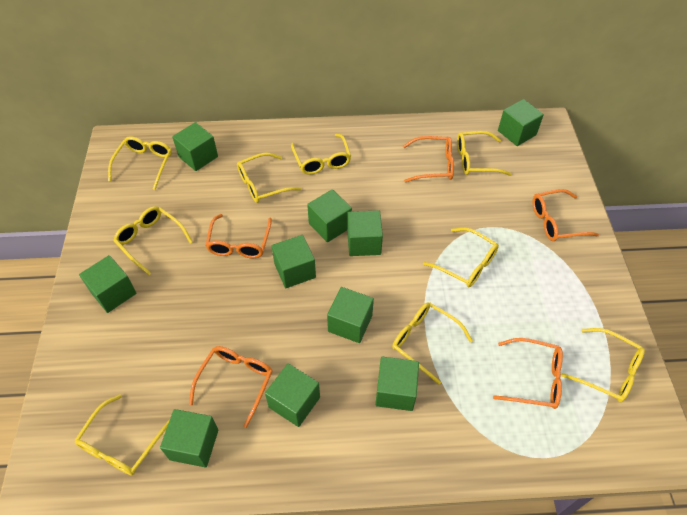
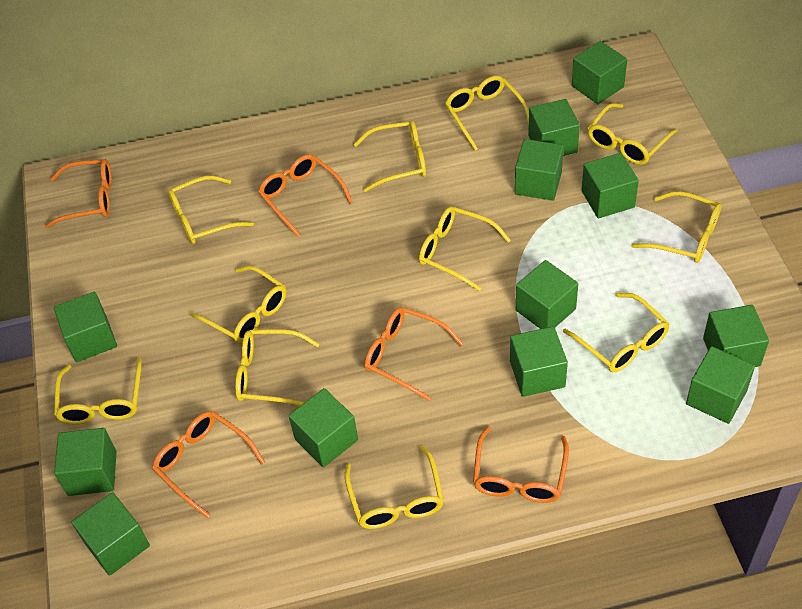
green cube: 10 -> 12
yellow glasses: 9 -> 11

